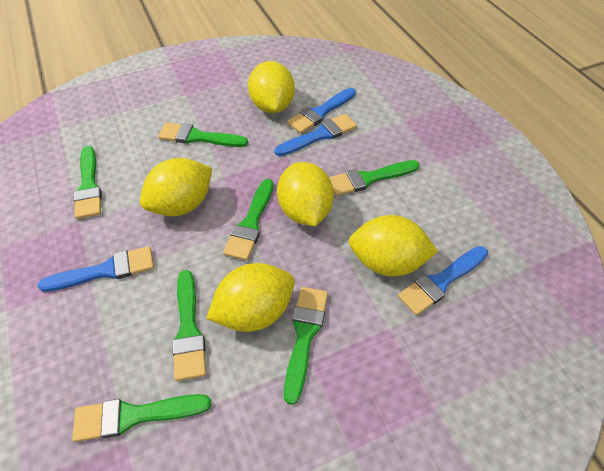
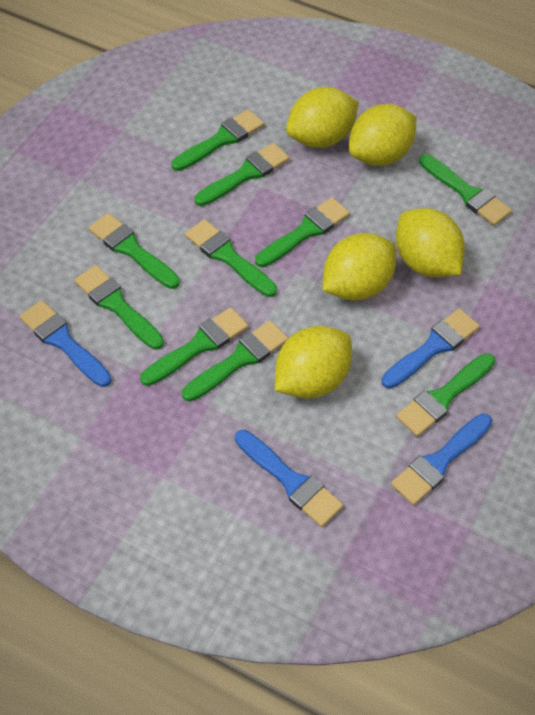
green brush: 7 -> 10

